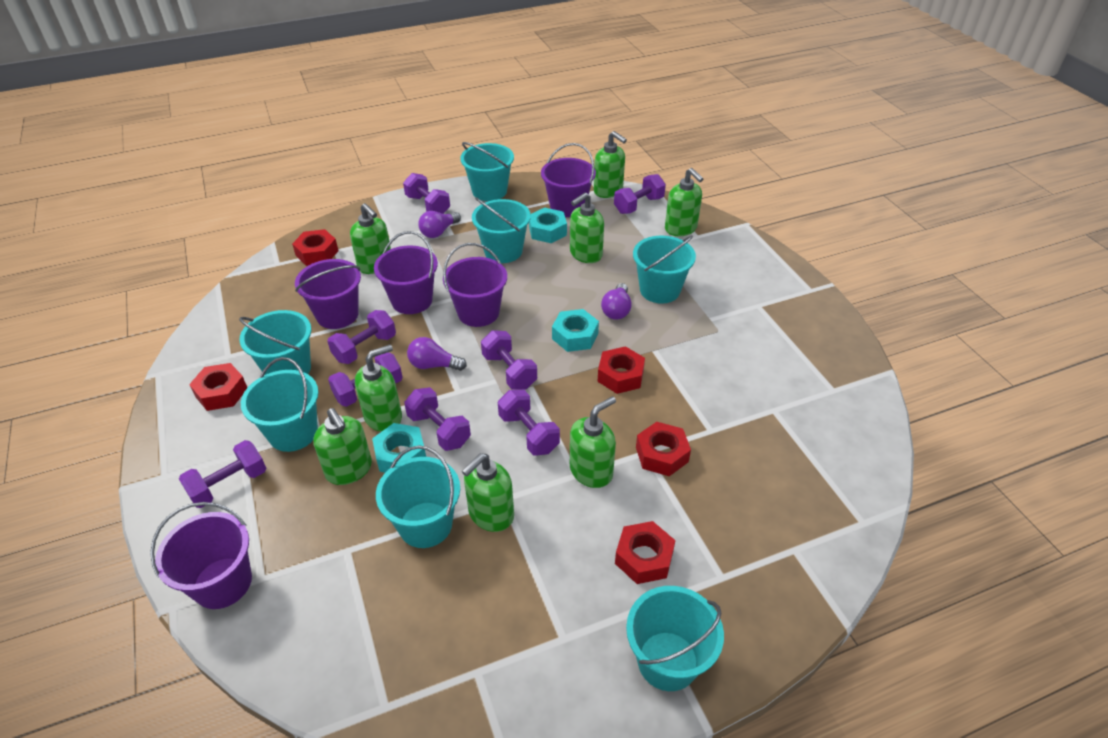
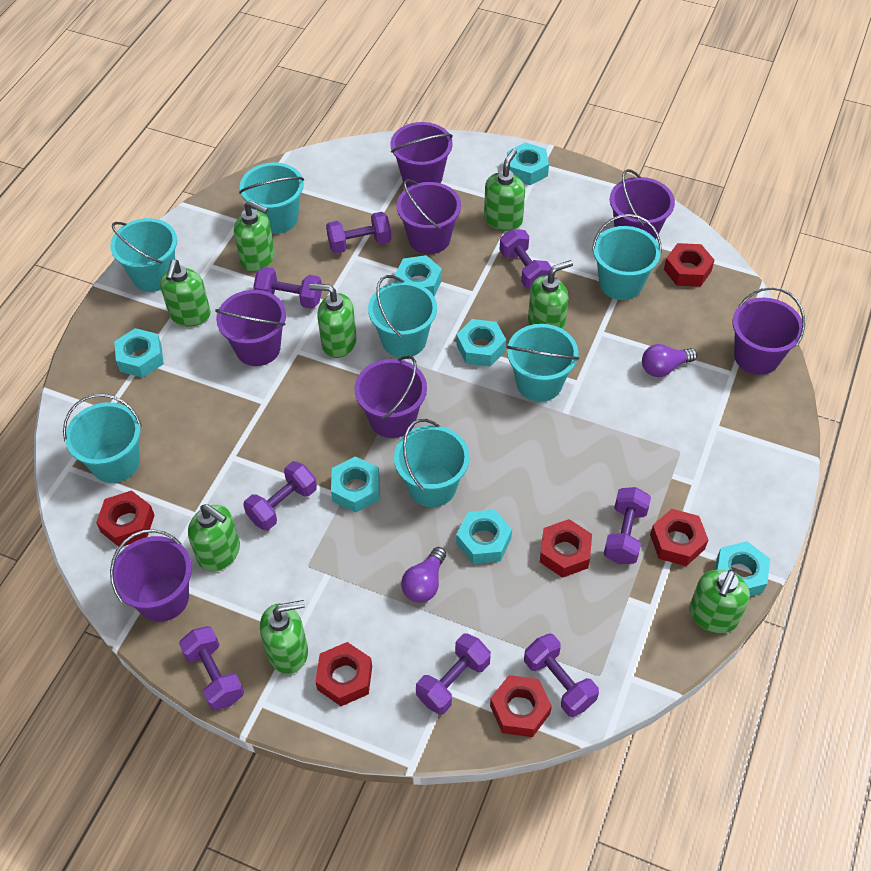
purple bucket: 5 -> 7
purple light bulb: 3 -> 2
red nut: 5 -> 6
turquoise nut: 3 -> 7

